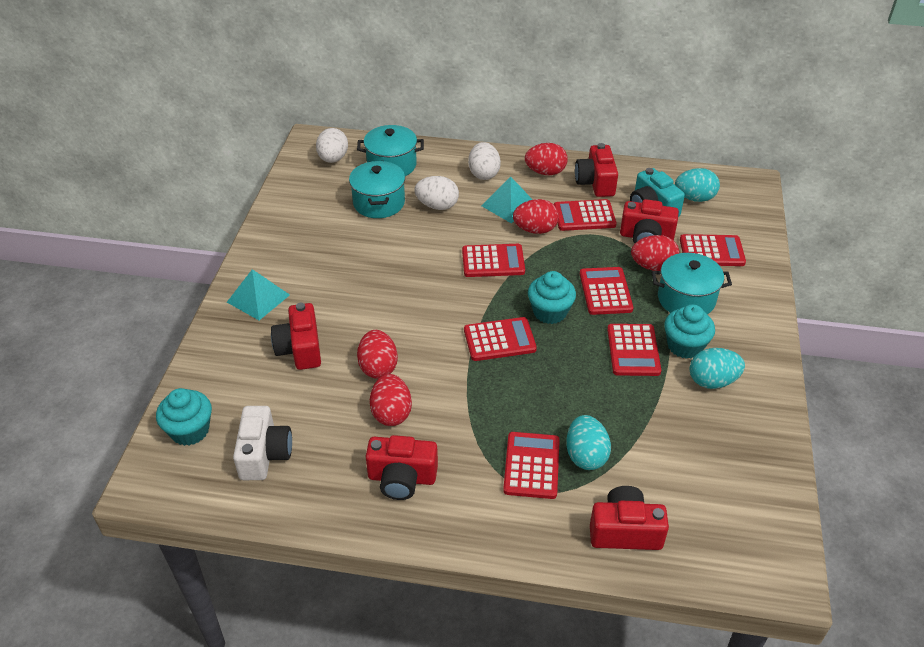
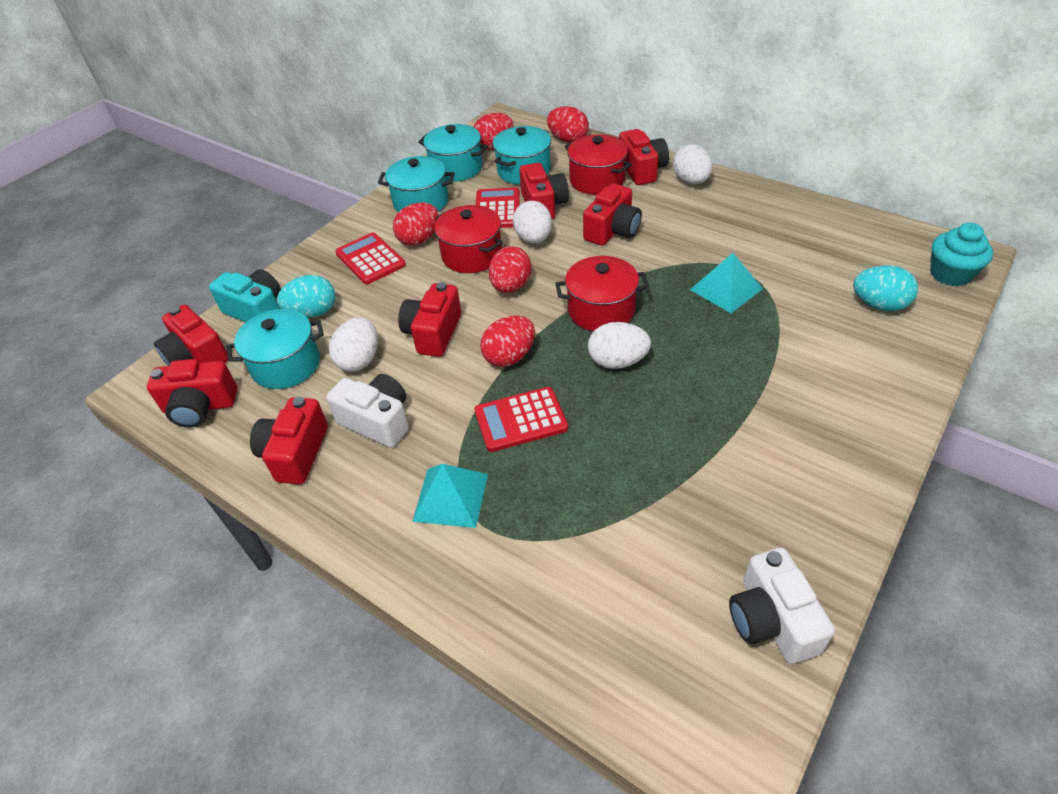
red calculator: 7 -> 3
red camera: 5 -> 7
red pot: 0 -> 3
turquoise cupcake: 3 -> 1
turquoise egg: 3 -> 2
turquoise pot: 3 -> 4
white camera: 1 -> 2
white egg: 3 -> 4

